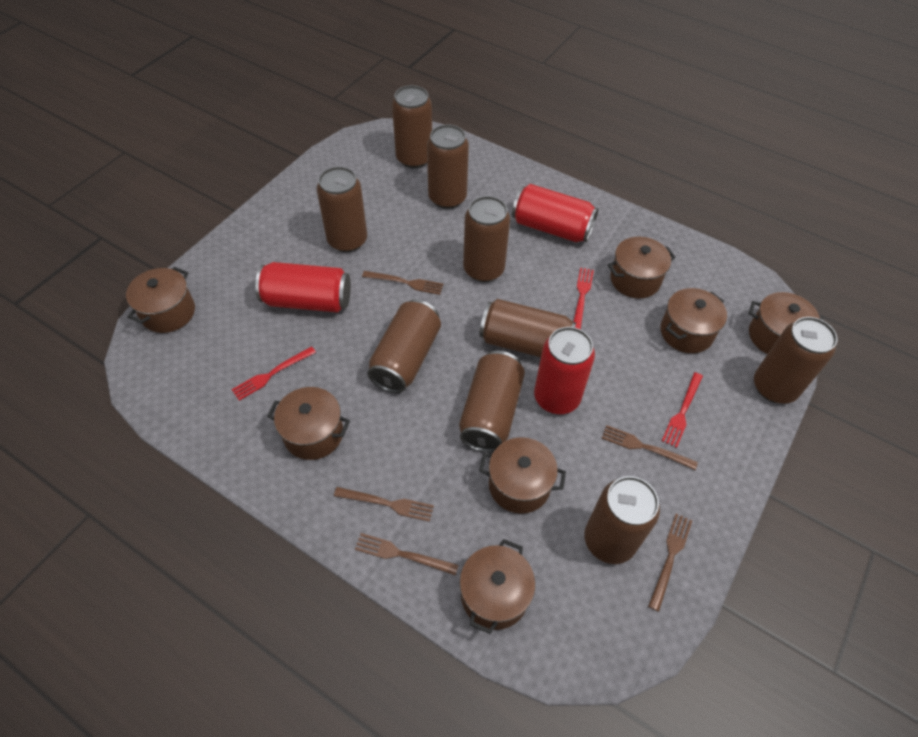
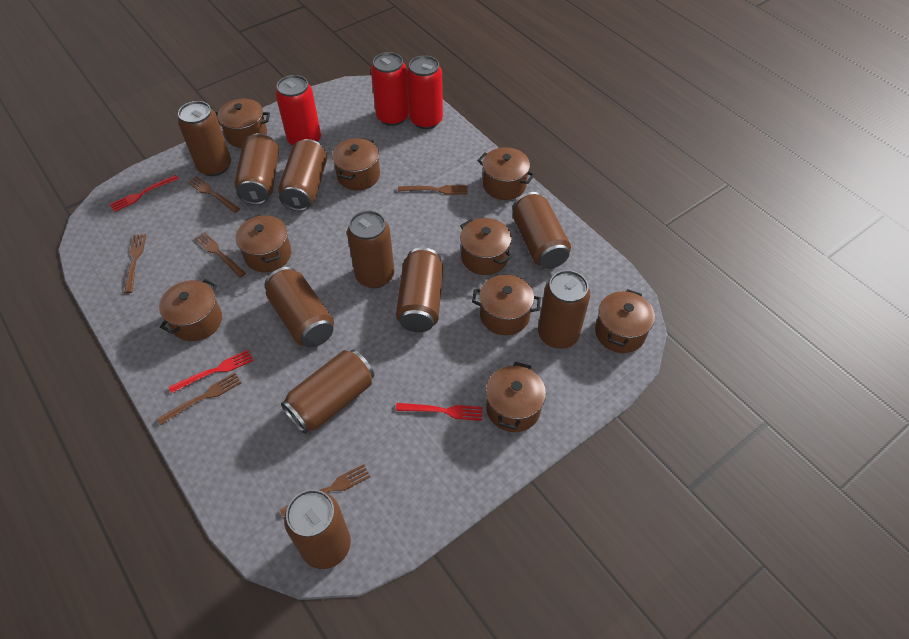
brown can: 9 -> 10
brown fork: 5 -> 6
brown pot: 7 -> 9

